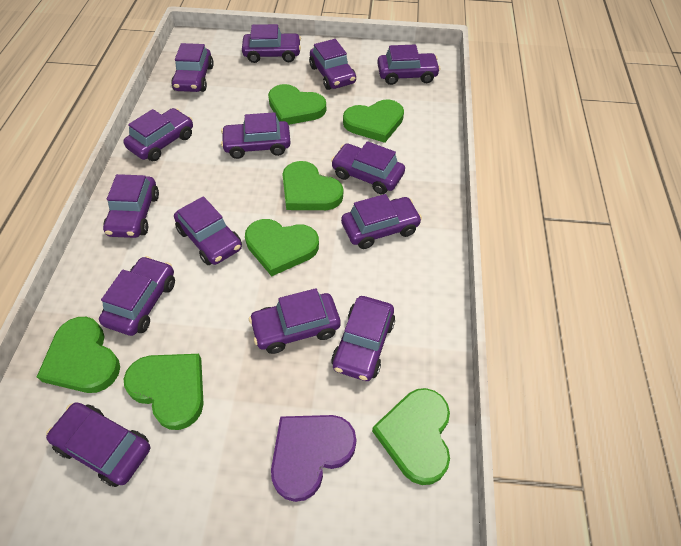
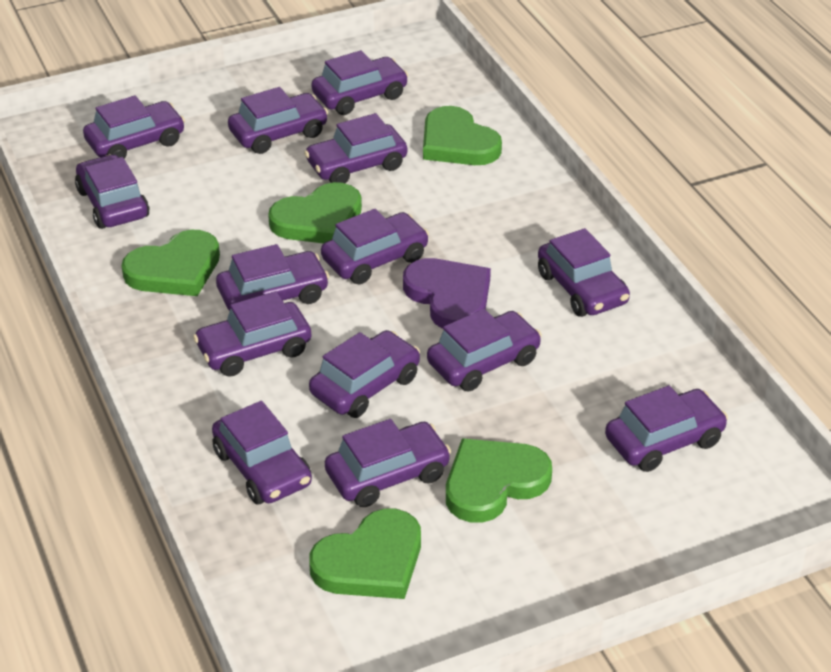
green heart: 7 -> 5

